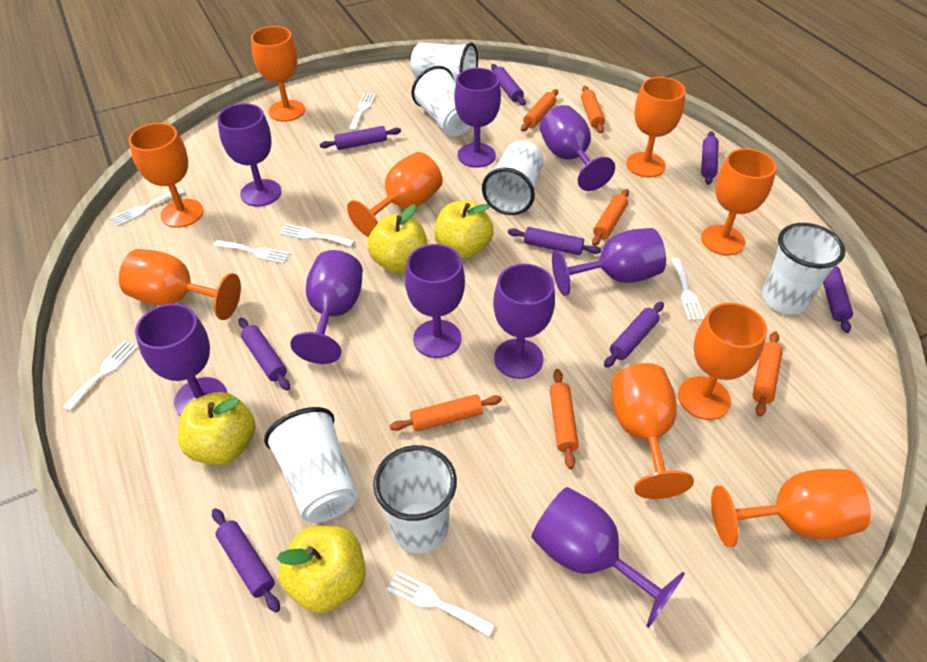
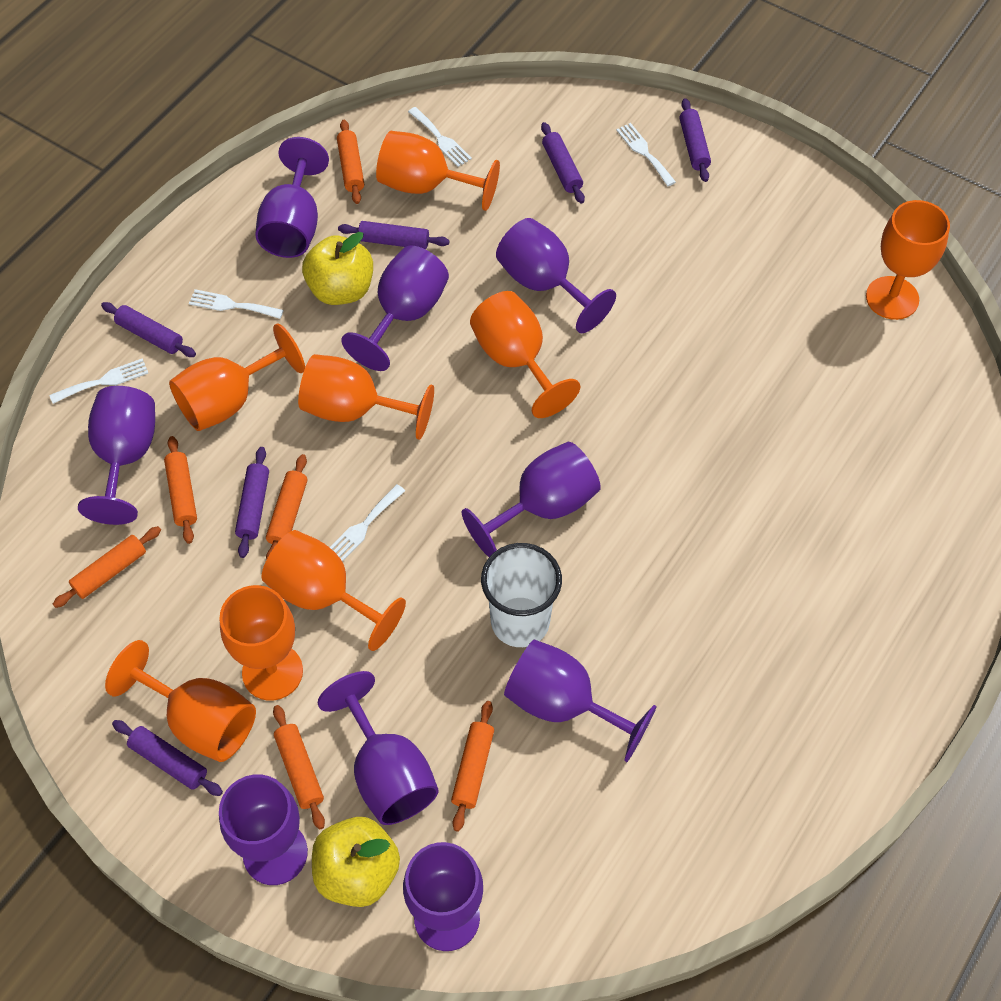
orange goblet: 9 -> 8
purple rolling pin: 8 -> 6
white cup: 6 -> 1
white fork: 7 -> 5
yellow apple: 4 -> 2

